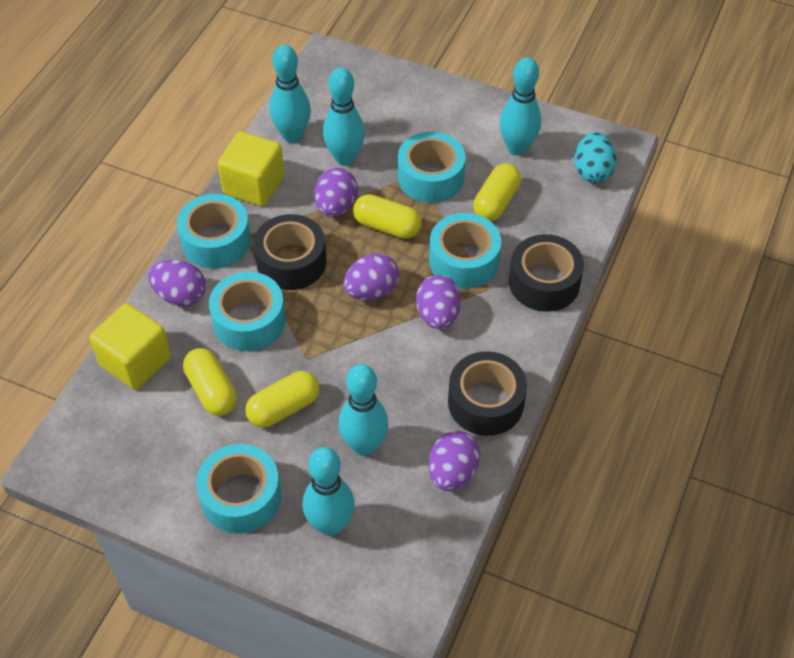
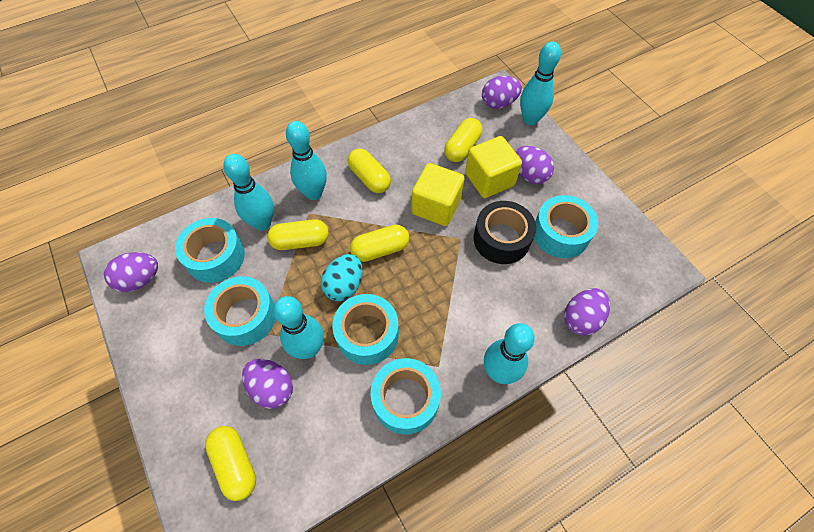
black tape: 3 -> 1
yellow capsule: 4 -> 5

